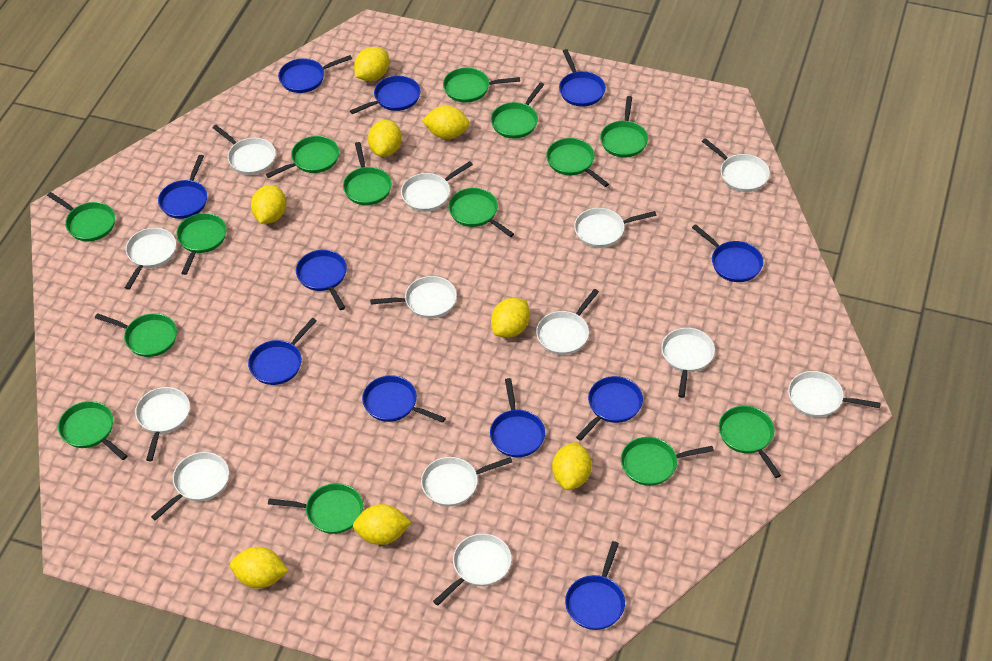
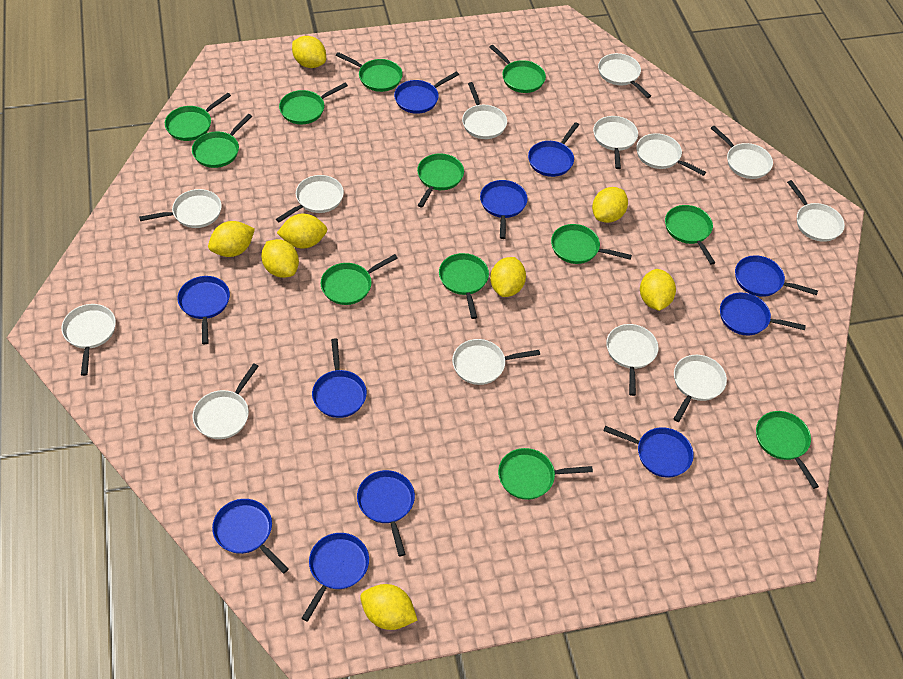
green pan: 14 -> 12

